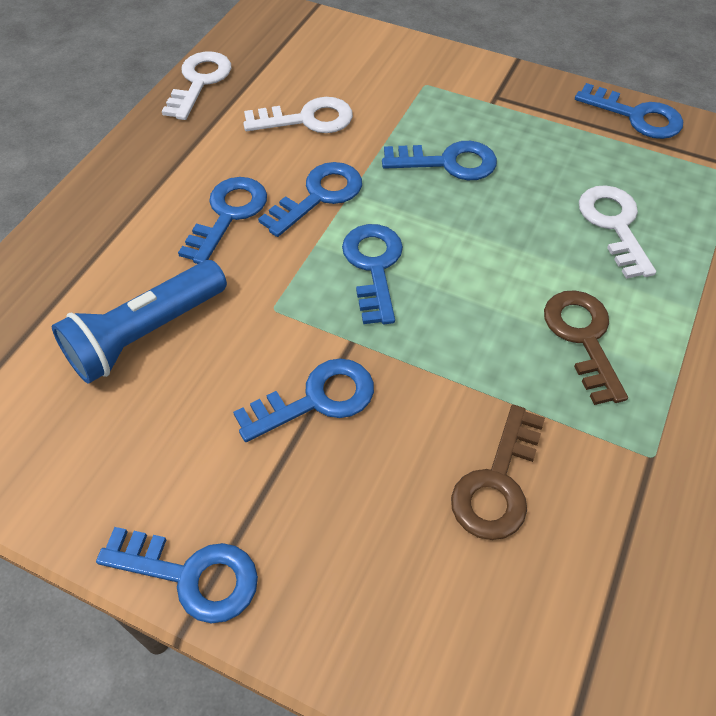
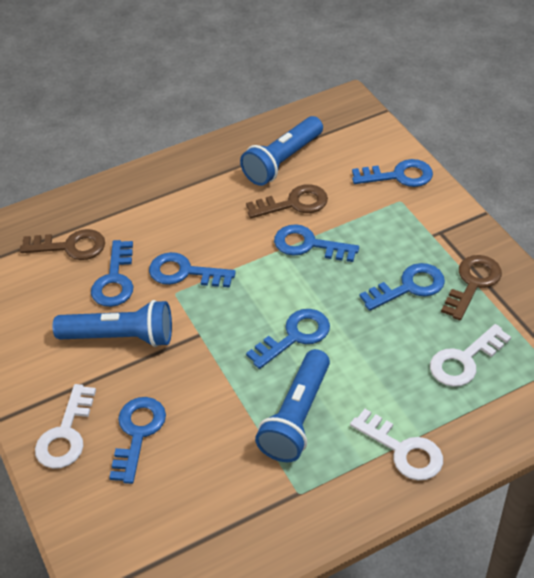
blue flashlight: 1 -> 3
brown key: 2 -> 3

